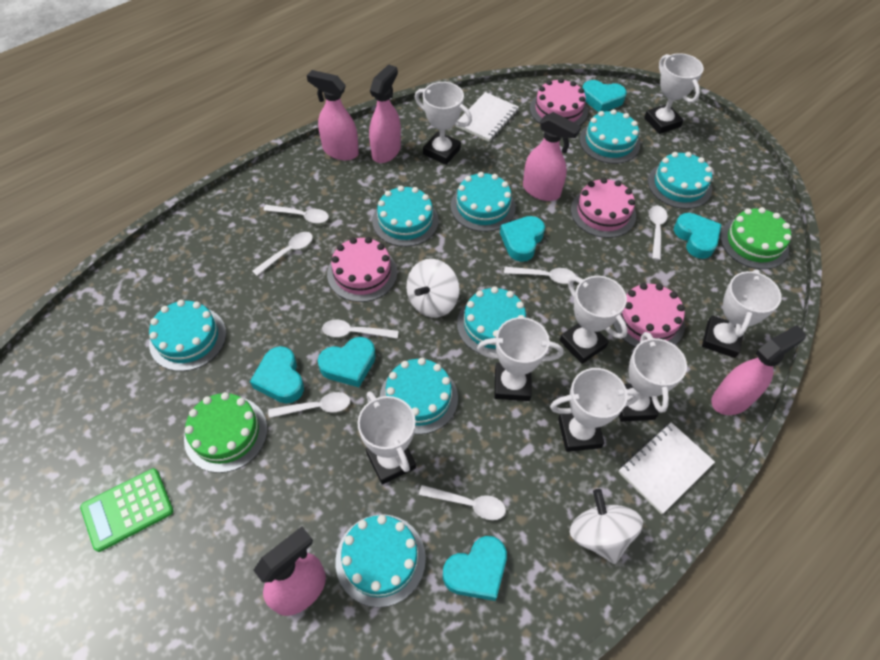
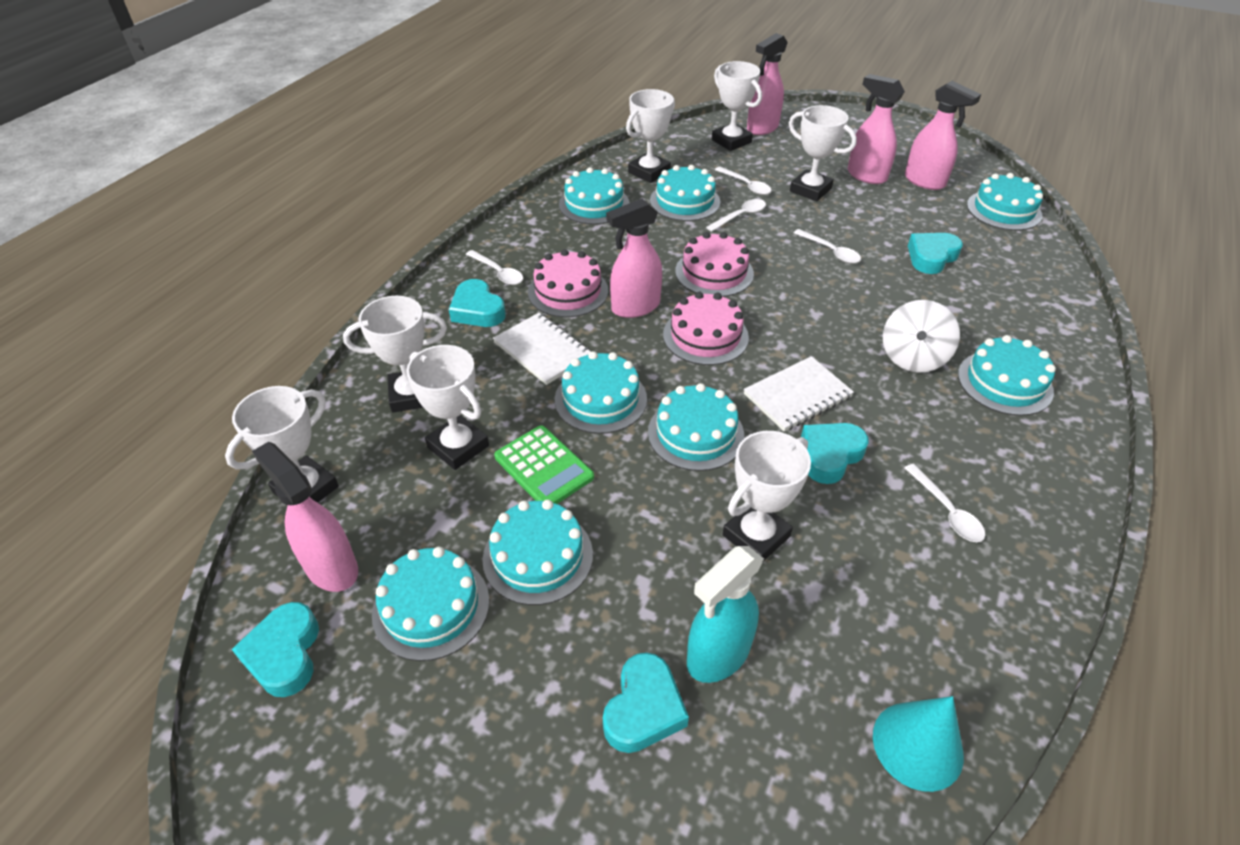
green cake: 2 -> 0
pink cake: 4 -> 3
turquoise cone: 0 -> 1
turquoise heart: 6 -> 5
turquoise spray bottle: 0 -> 1
white spinning top: 2 -> 1
white spoon: 7 -> 5
white trophy: 8 -> 7

